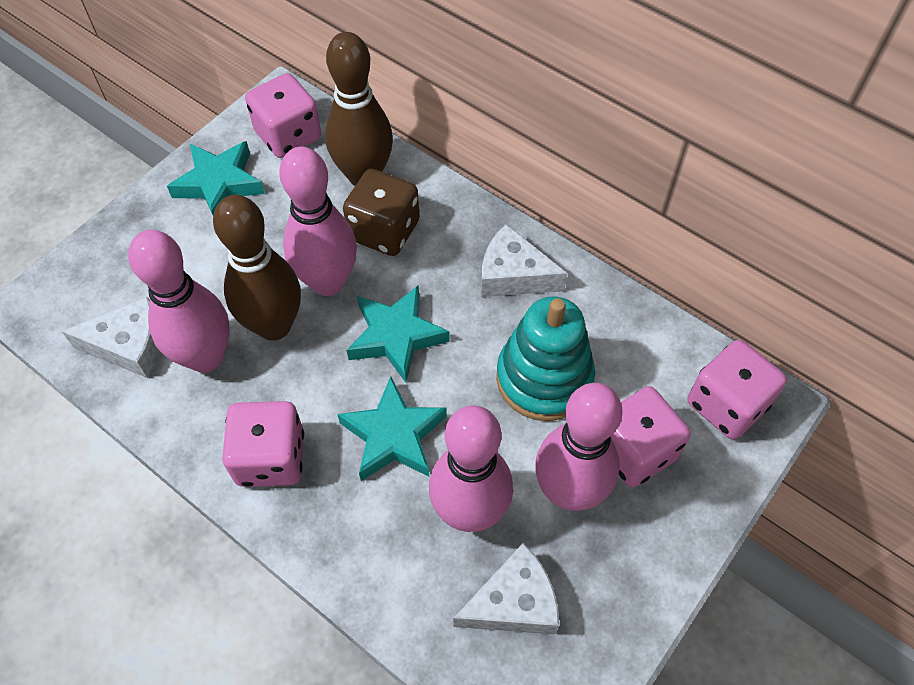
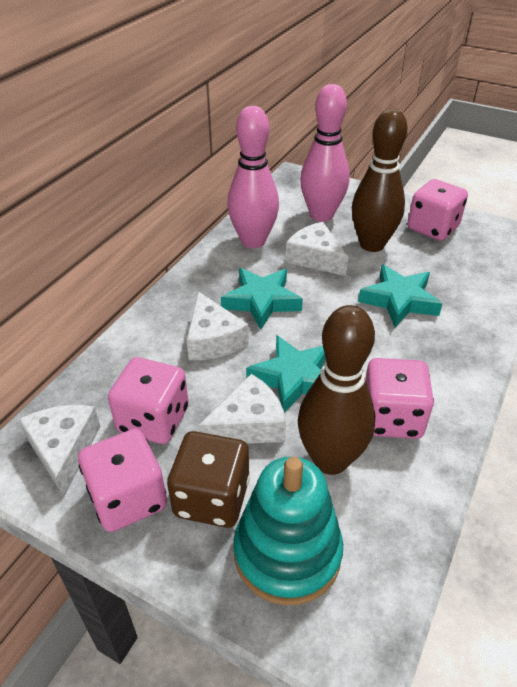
pink bowling pin: 4 -> 2
white cheese: 3 -> 4

